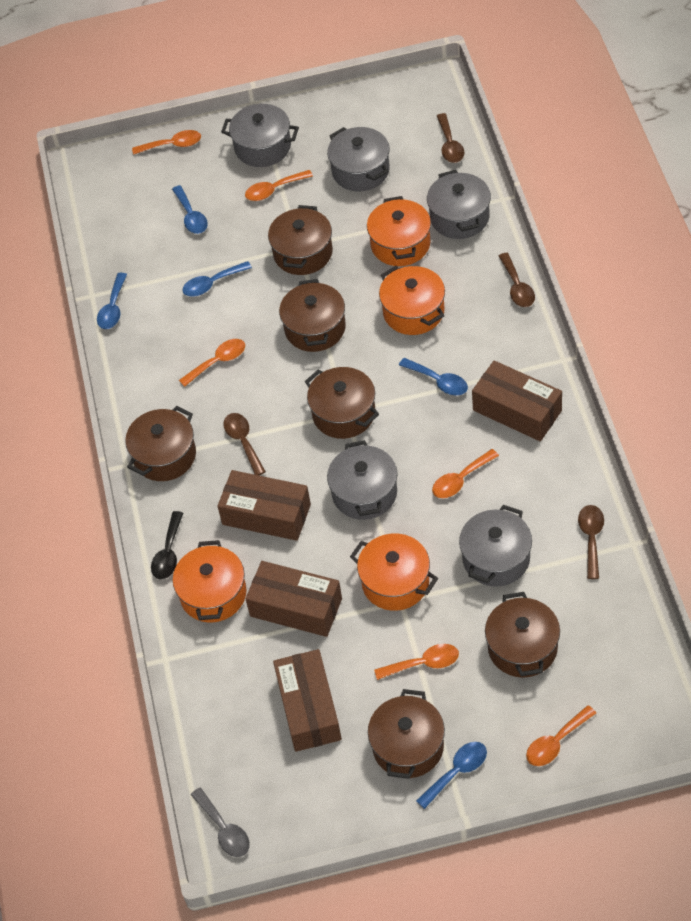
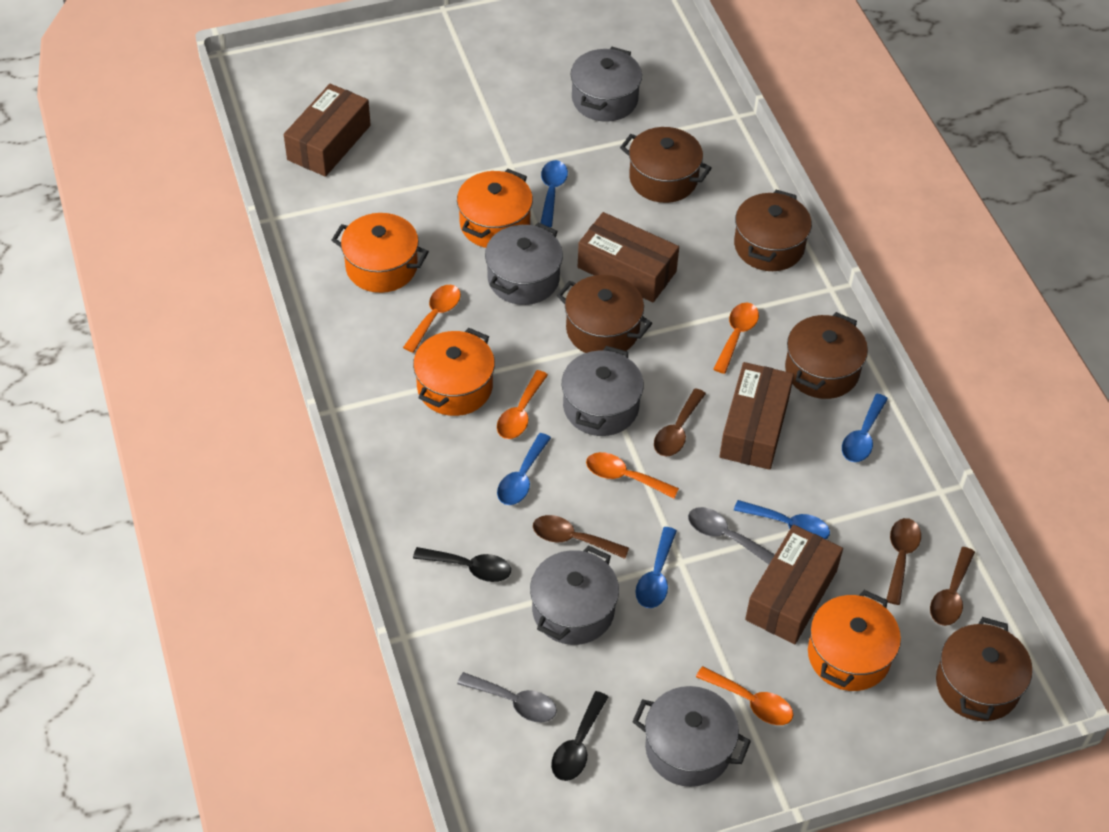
black spoon: 1 -> 2
brown pot: 6 -> 5
grey spoon: 1 -> 2
orange spoon: 6 -> 5

